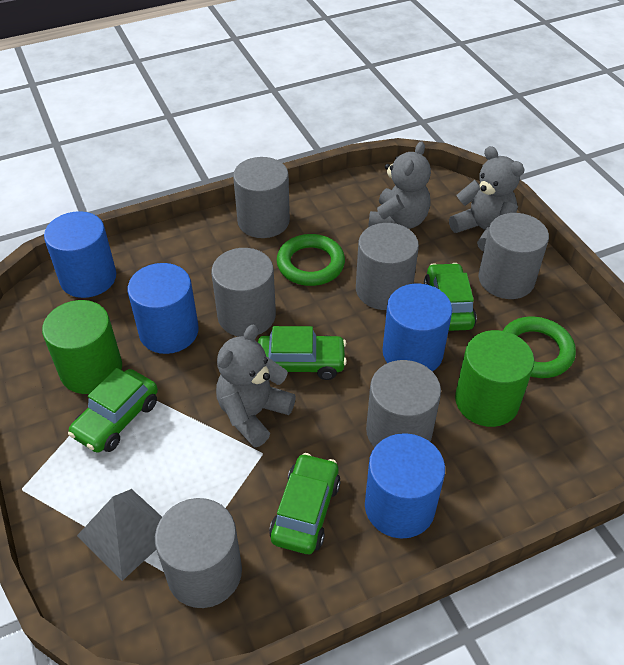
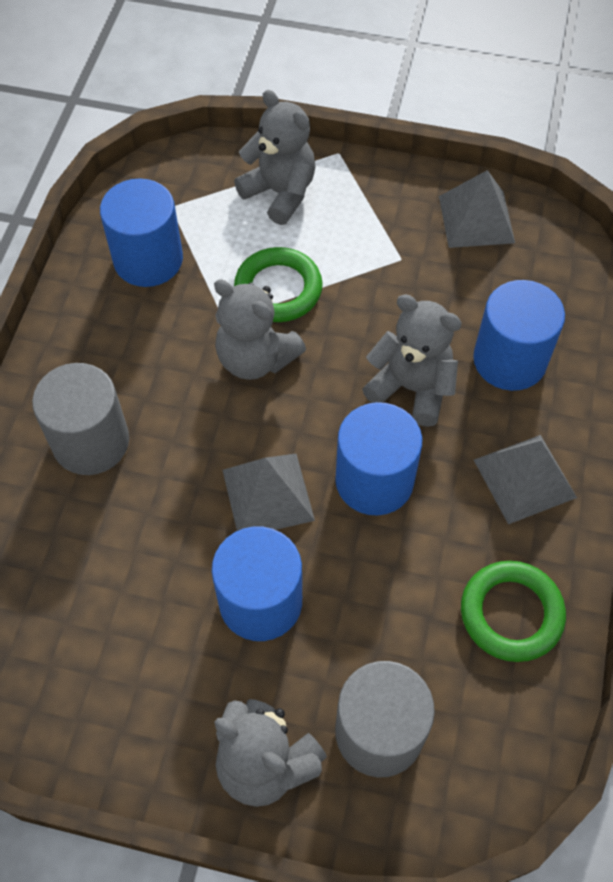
green car: 4 -> 0
green cylinder: 2 -> 0
grey cylinder: 6 -> 2
grey pyramid: 1 -> 3
grey teddy bear: 3 -> 4

